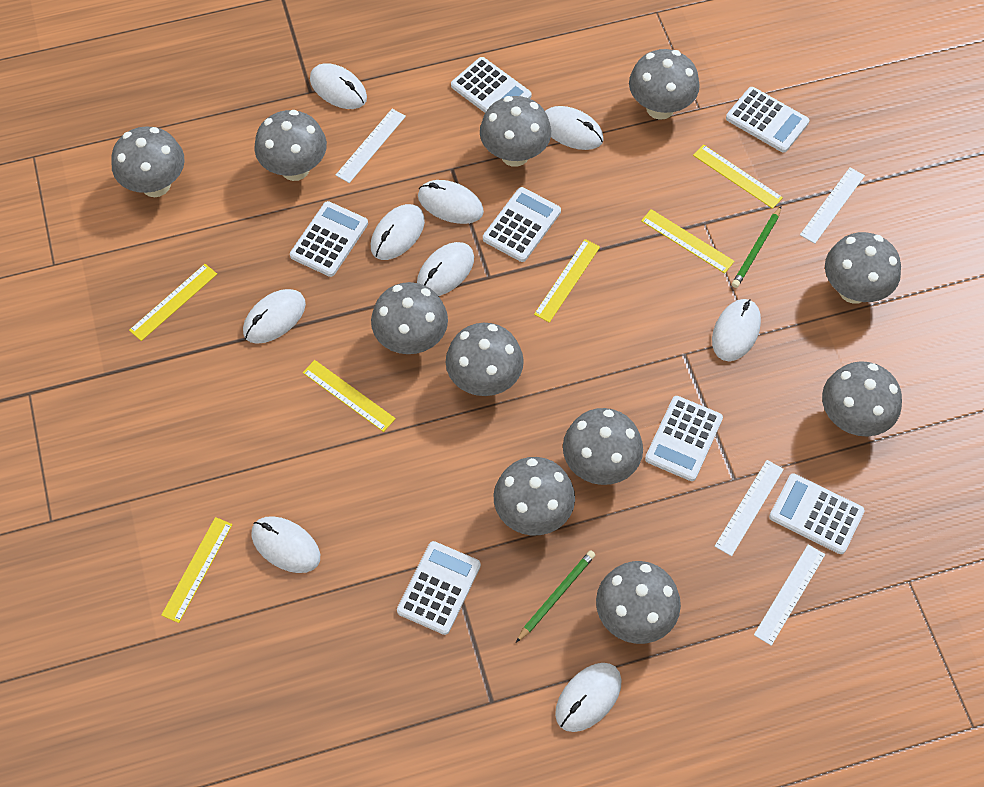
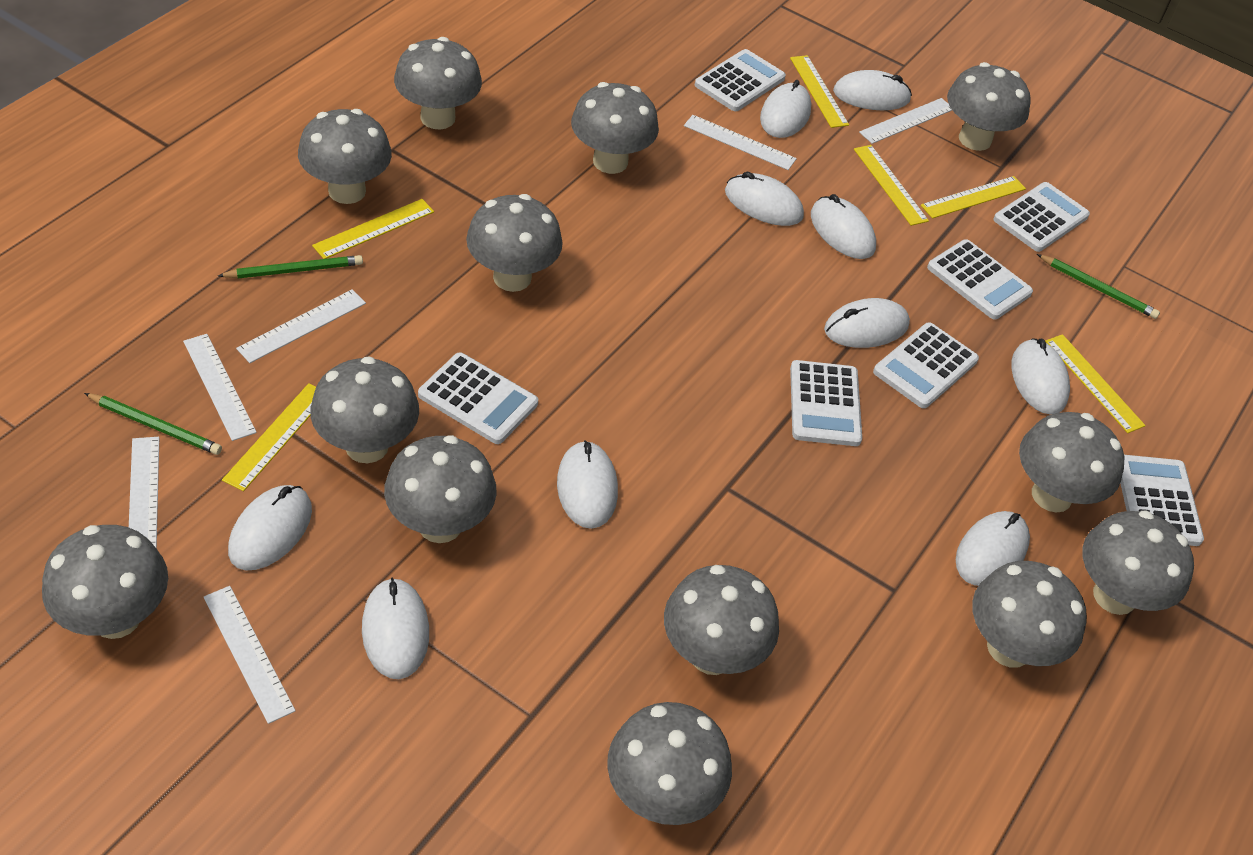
green pencil: 2 -> 3
grey mushroom: 11 -> 13
white mouse: 9 -> 10
white ruler: 4 -> 6

